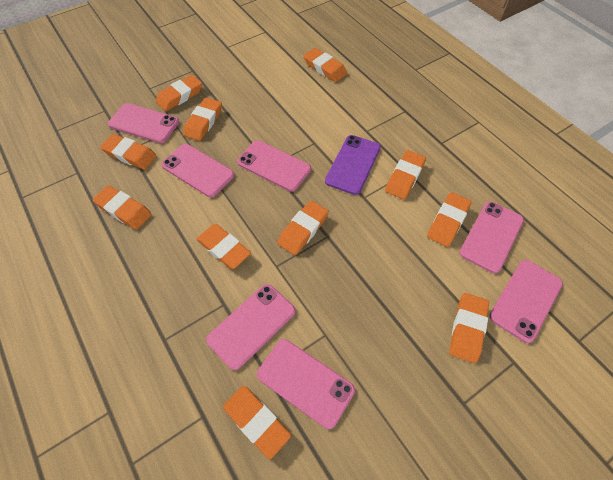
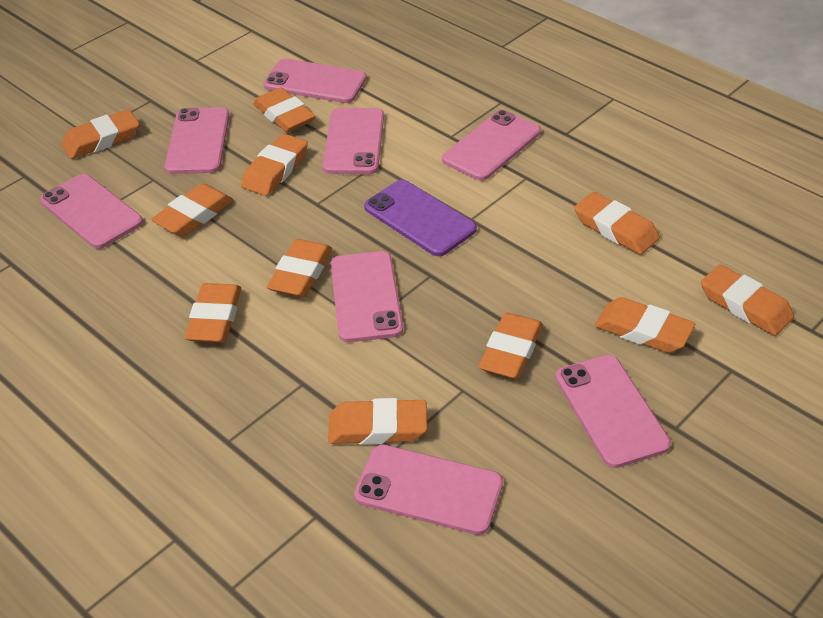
pink phone: 7 -> 8

